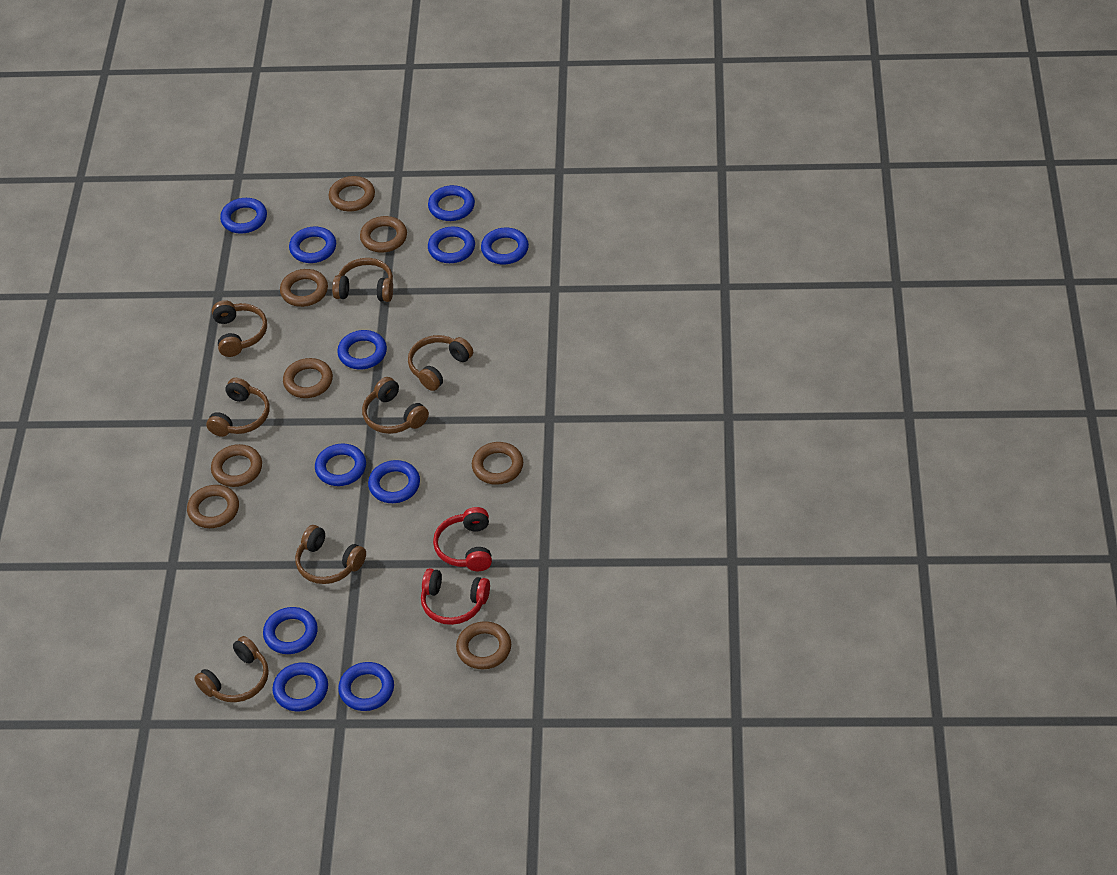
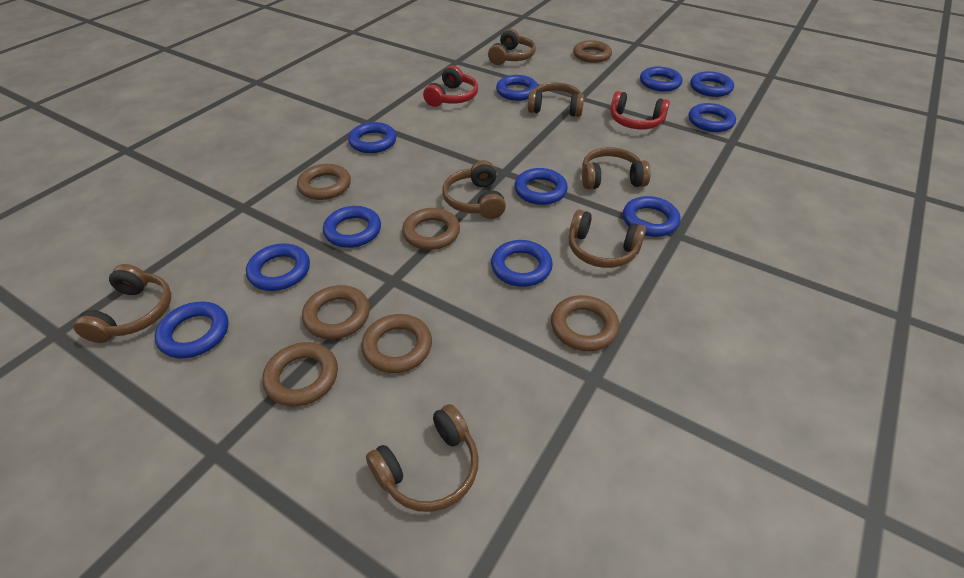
brown ring: 8 -> 7

